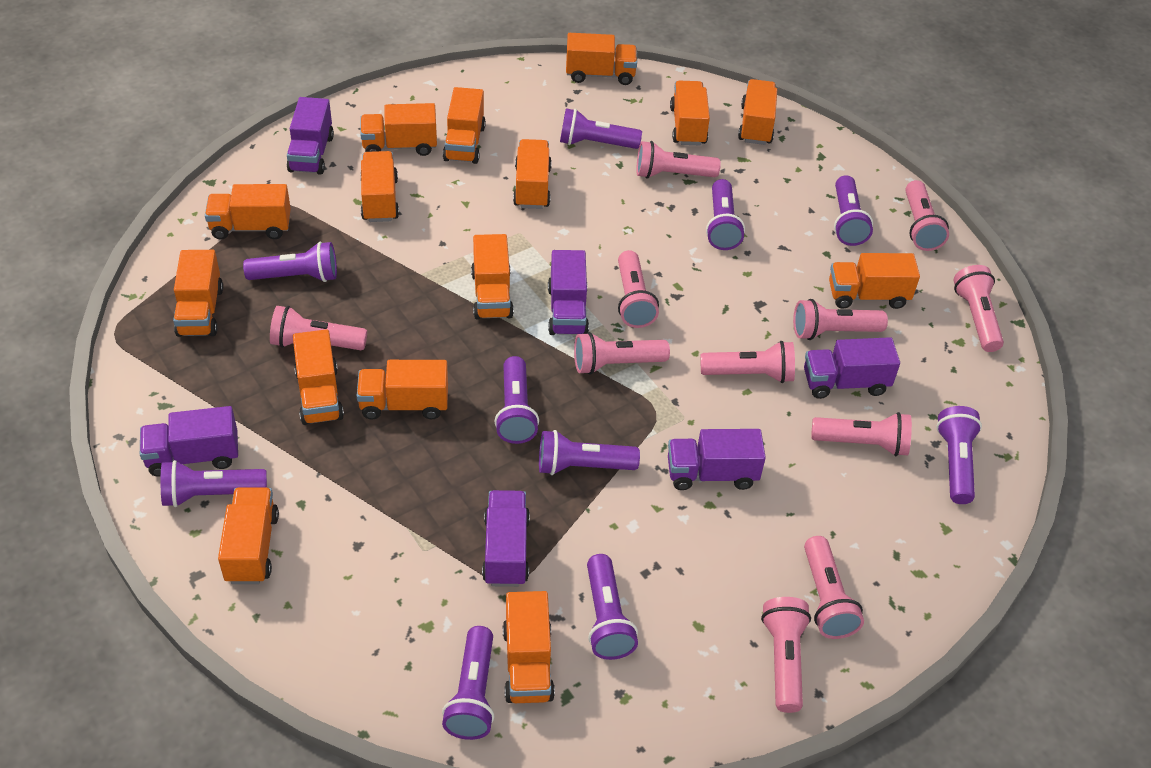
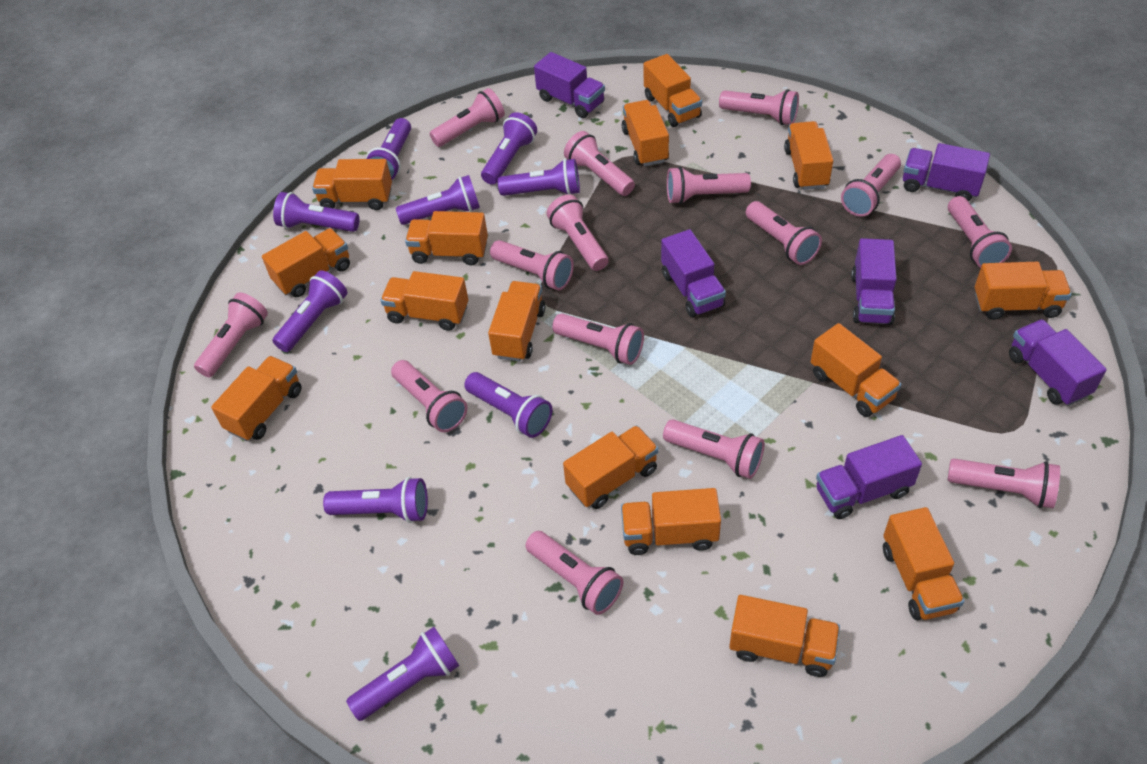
pink flashlight: 11 -> 15
purple flashlight: 10 -> 9

